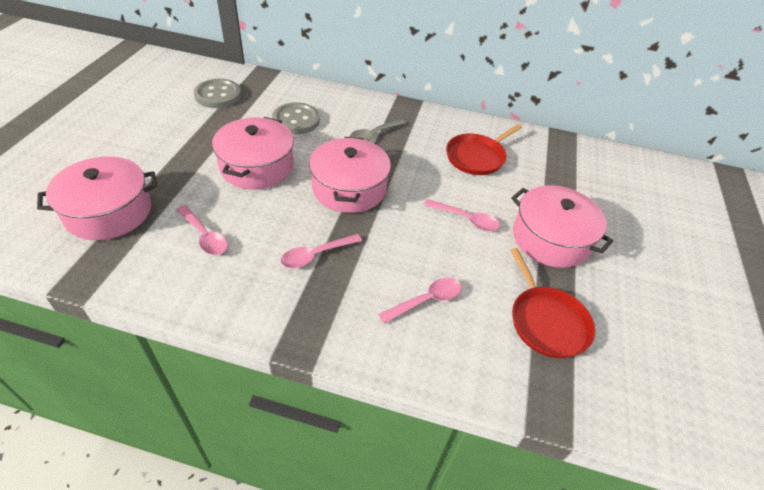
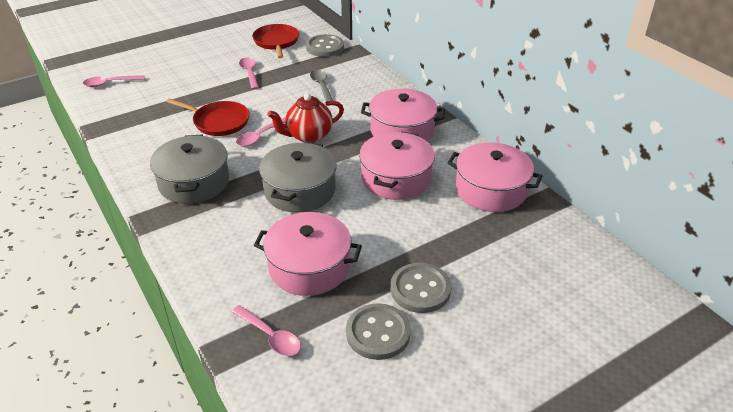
grey button: 2 -> 3
grey pot: 0 -> 2
red teapot: 0 -> 1

